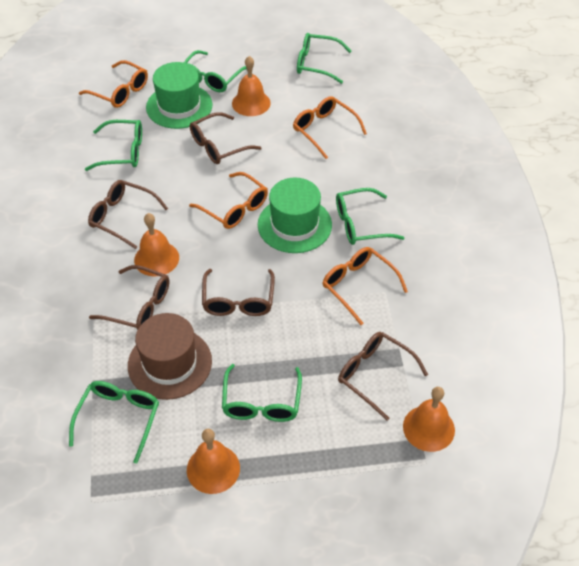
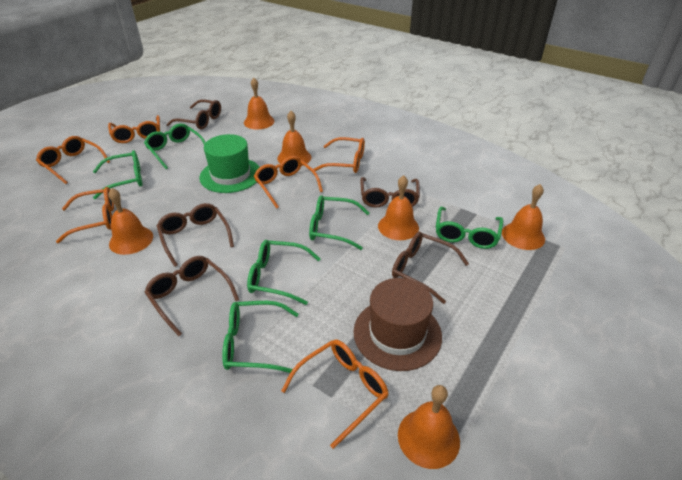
green hat: 2 -> 1
orange bell: 4 -> 6
orange glasses: 4 -> 6

